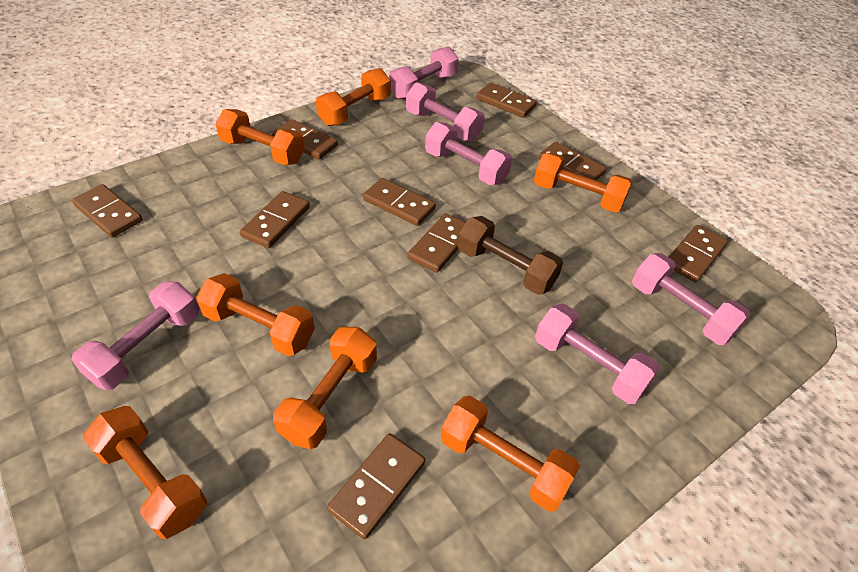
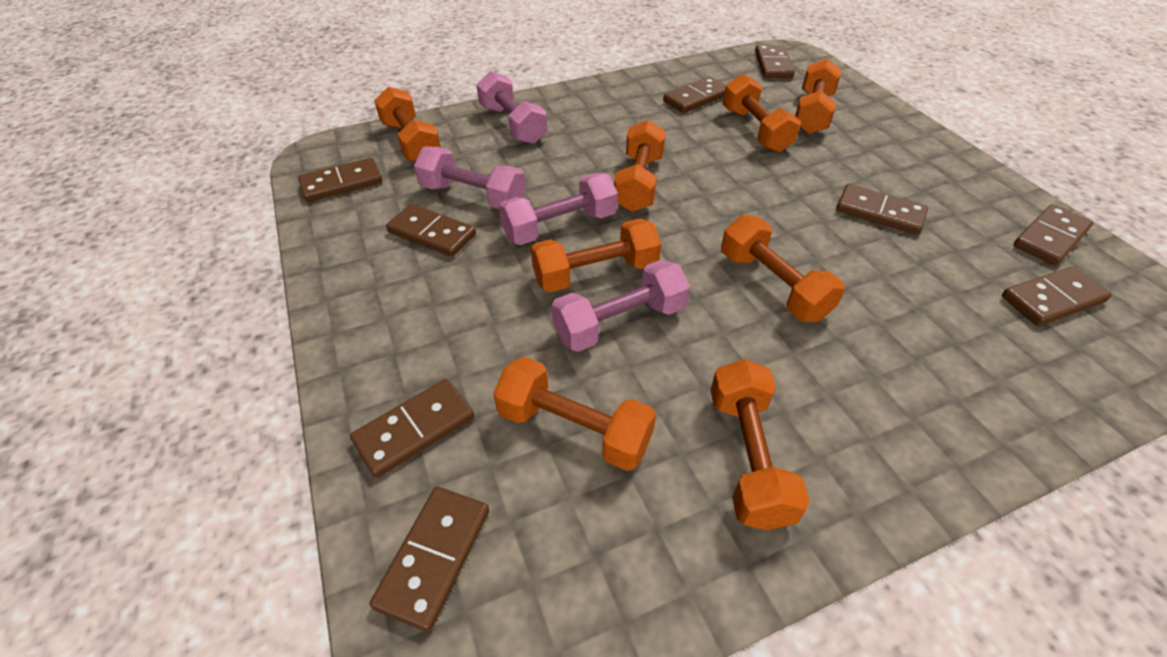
brown dumbbell: 1 -> 0
orange dumbbell: 7 -> 8
pink dumbbell: 6 -> 4

